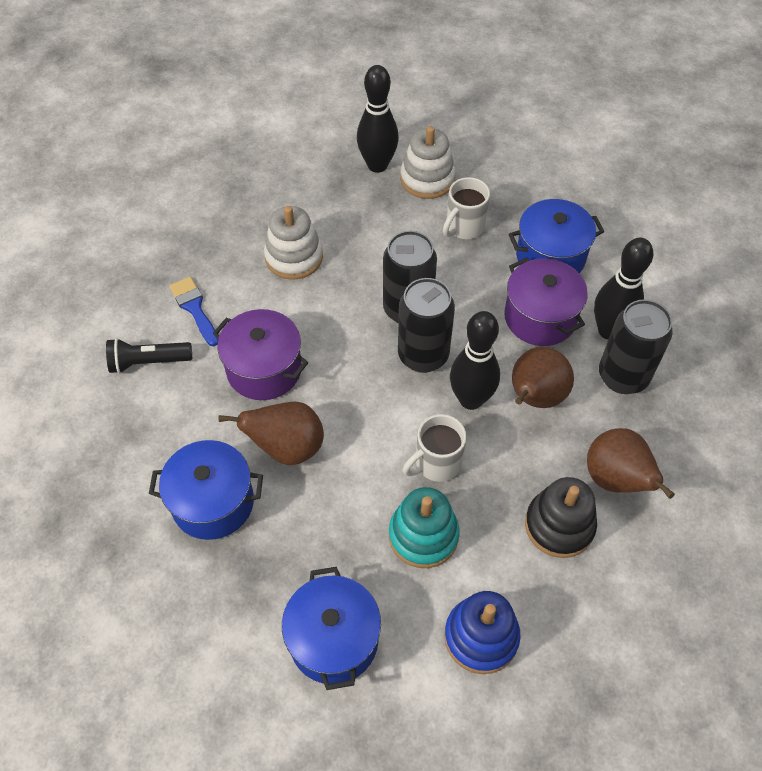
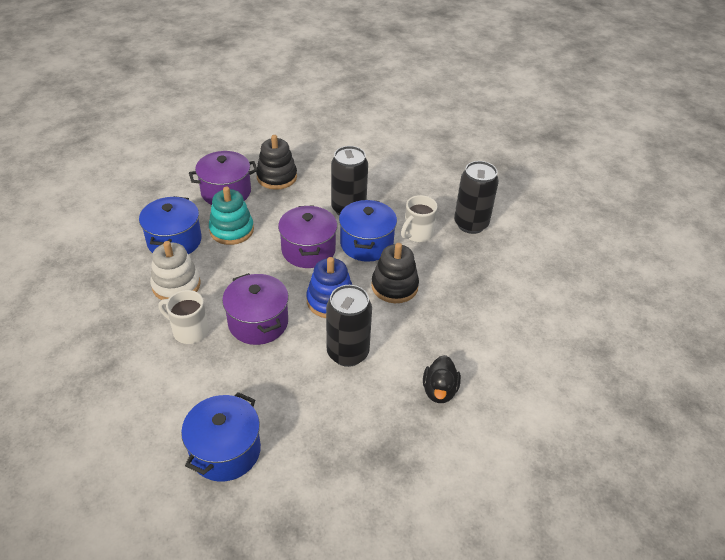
black bowling pin: 3 -> 0
black duck: 0 -> 1
black flashlight: 1 -> 0
black stacking toy: 1 -> 2
blue brush: 1 -> 0
brown pear: 3 -> 0
purple pot: 2 -> 3
white stacking toy: 2 -> 1

